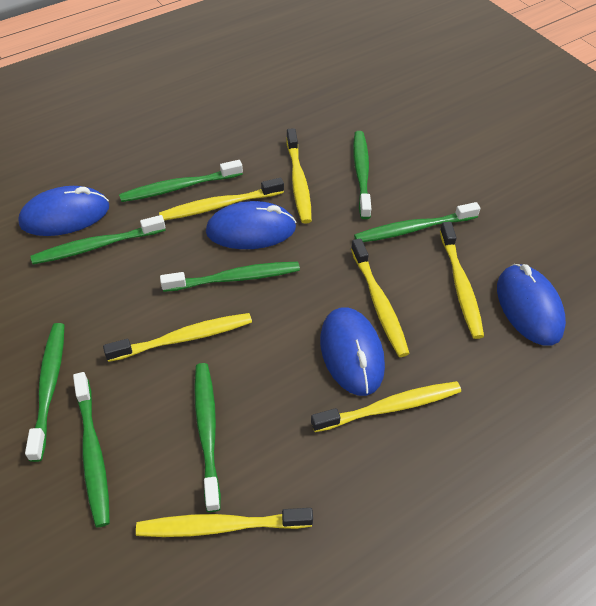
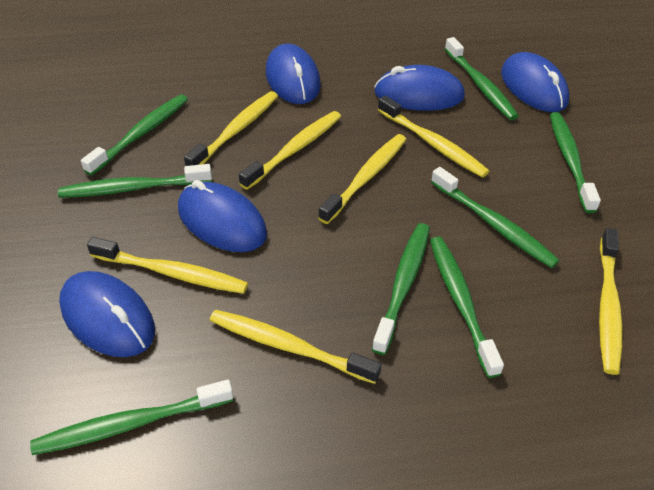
blue mouse: 4 -> 5

